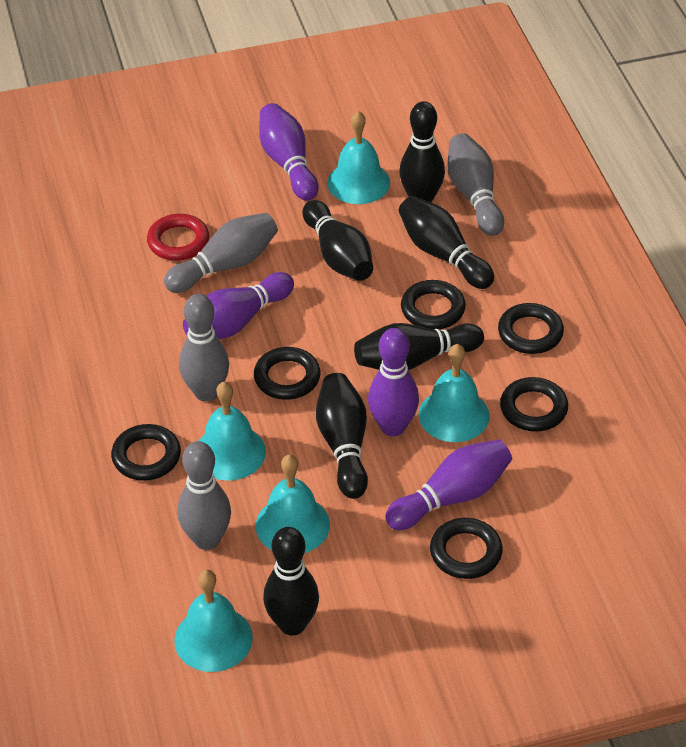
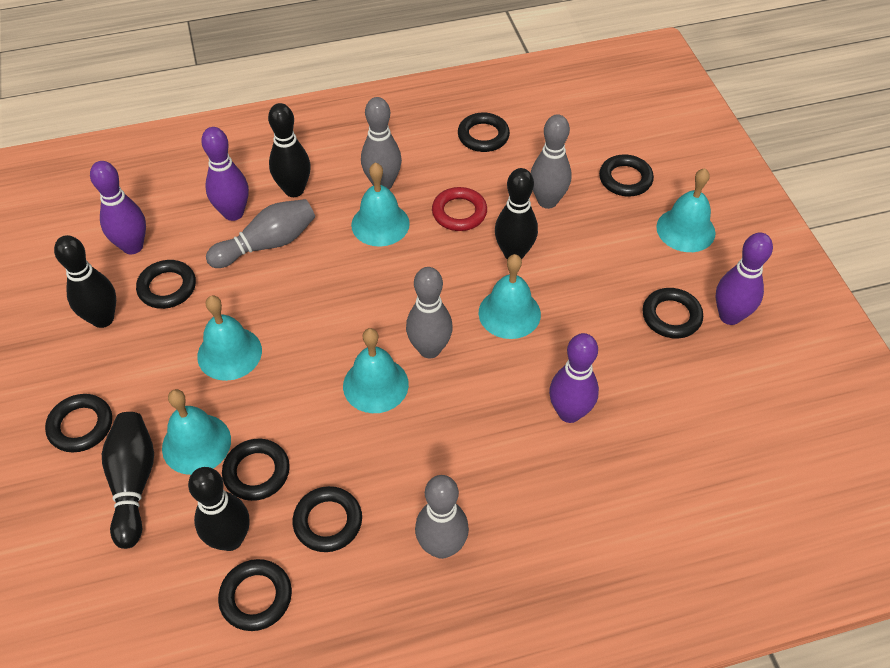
black bowling pin: 6 -> 5
black ring: 6 -> 8
grey bowling pin: 4 -> 5
turquoise bell: 5 -> 6

